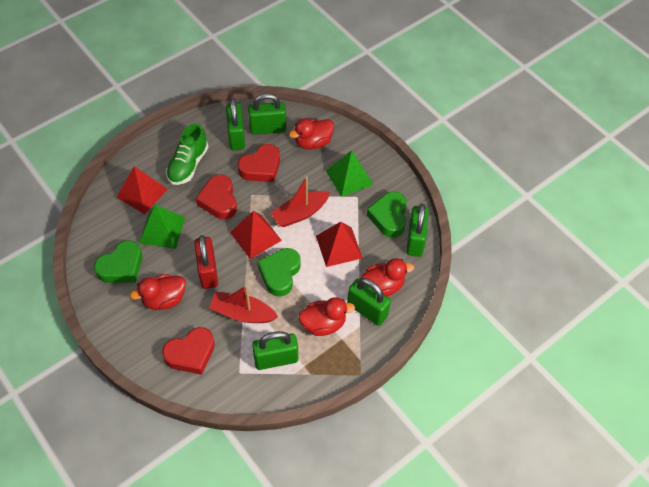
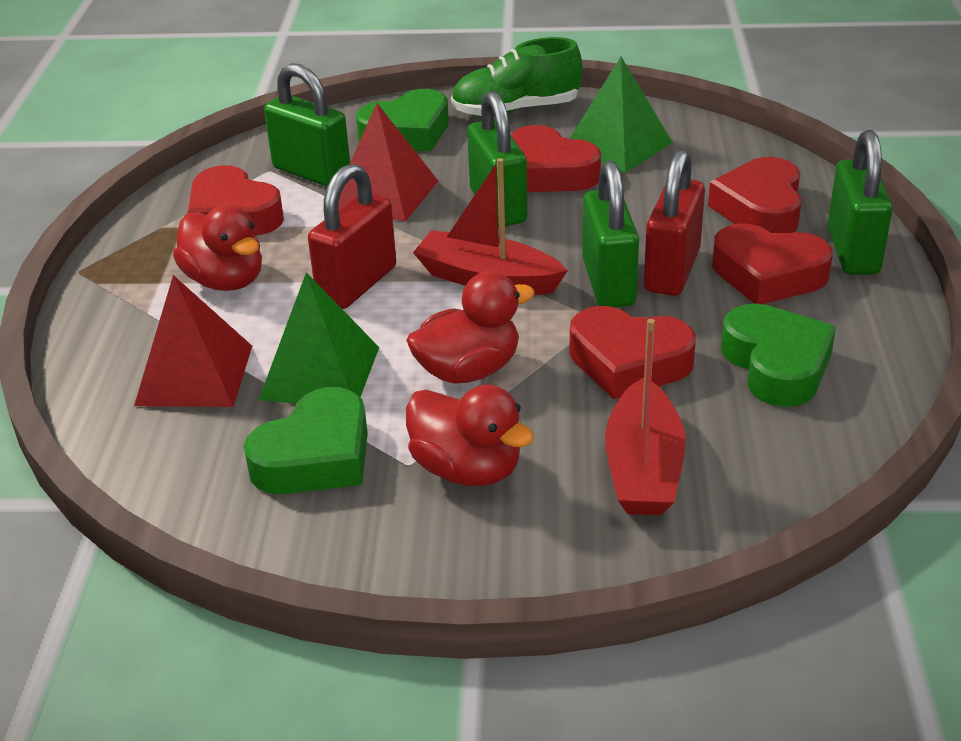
green padlock: 5 -> 4
red duck: 4 -> 3
red heart: 3 -> 5
red padlock: 1 -> 2
red pyramid: 3 -> 2

